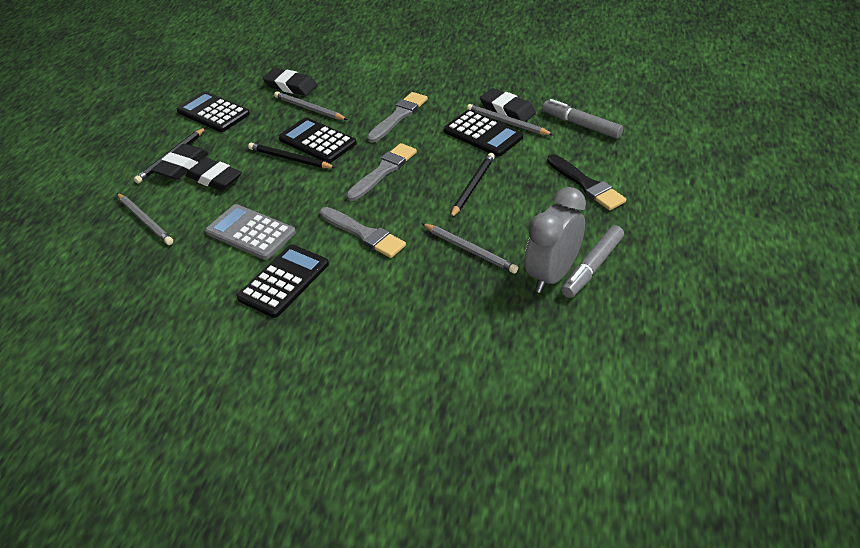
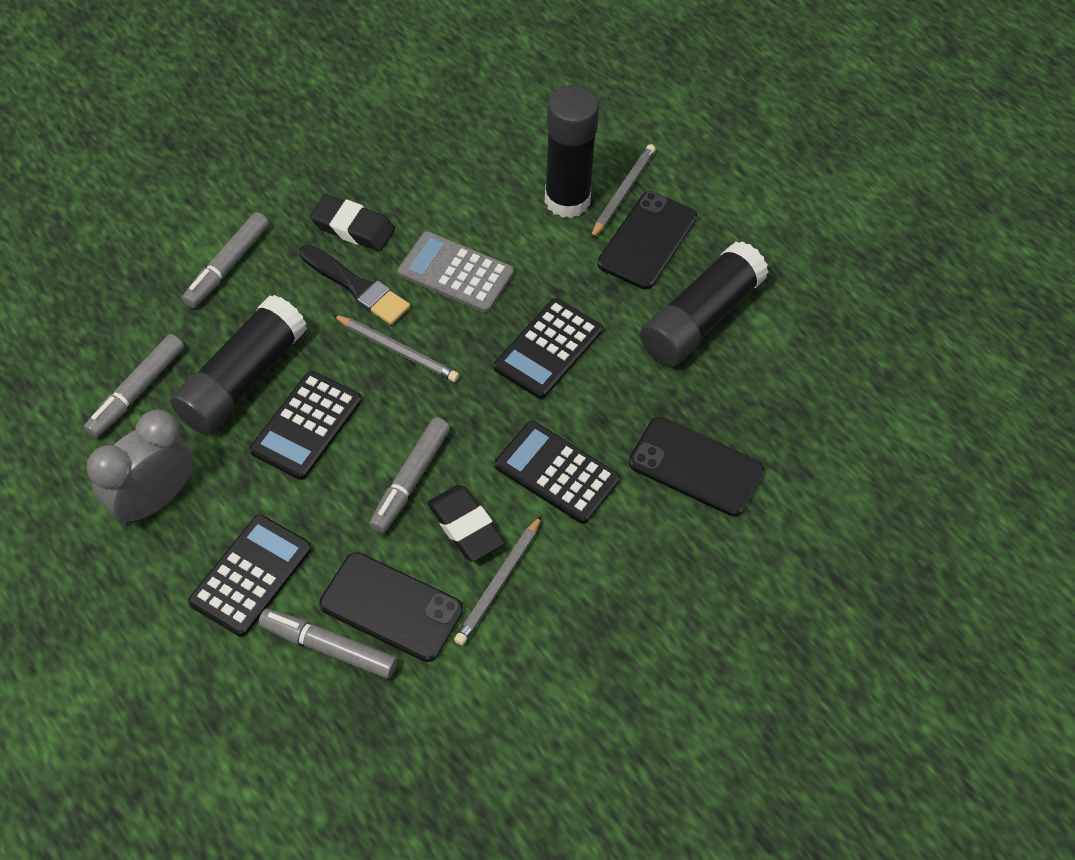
black eraser: 4 -> 2
black glue stick: 0 -> 3
black pencil: 3 -> 0
black phone: 0 -> 3
grey brush: 3 -> 0
grey marker: 2 -> 4
grey pencil: 4 -> 3

